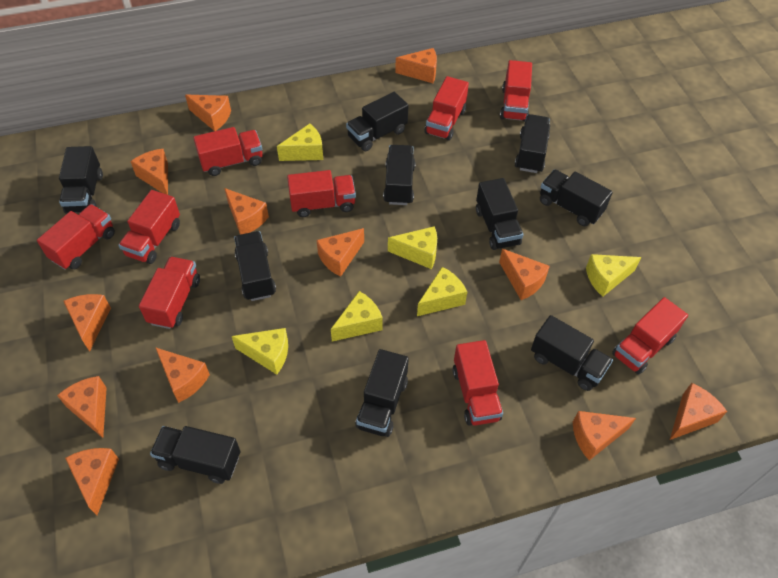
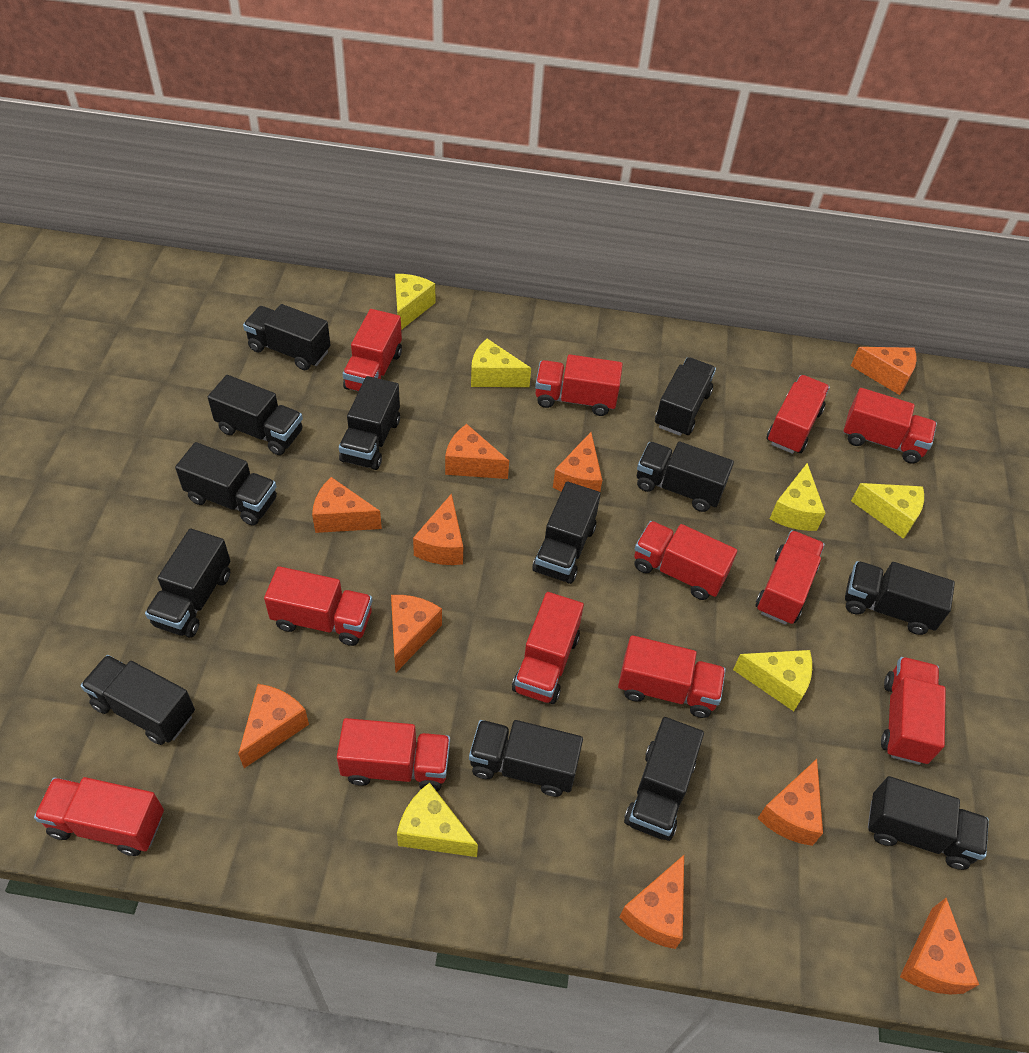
black truck: 10 -> 13
orange cheese: 12 -> 10
red truck: 9 -> 12

